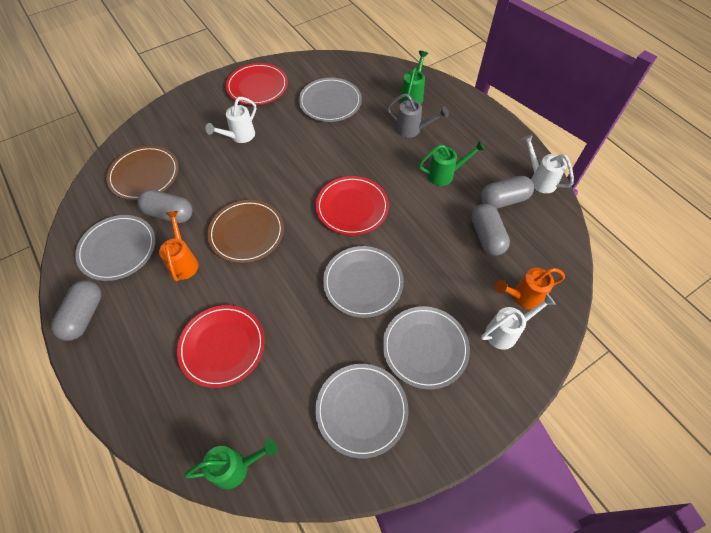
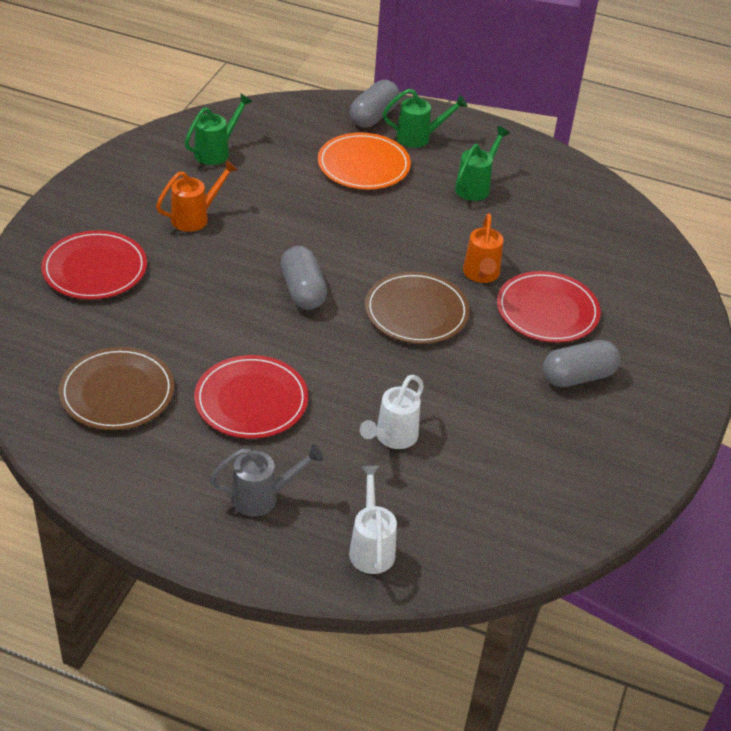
grey capsule: 4 -> 3
grey plate: 5 -> 0
orange plate: 0 -> 1
white watering can: 3 -> 2

